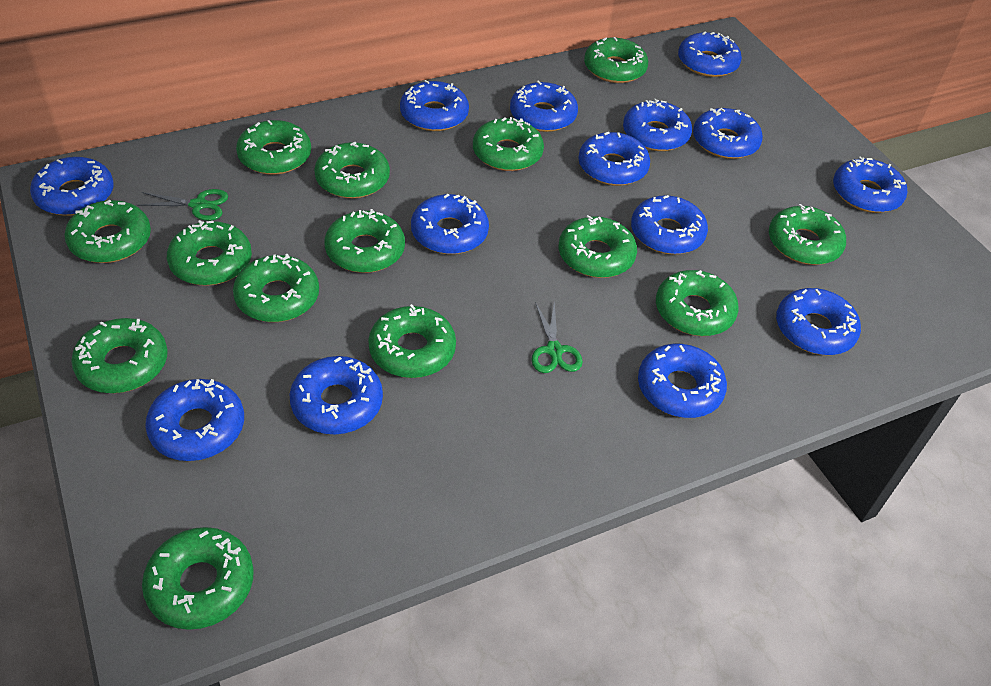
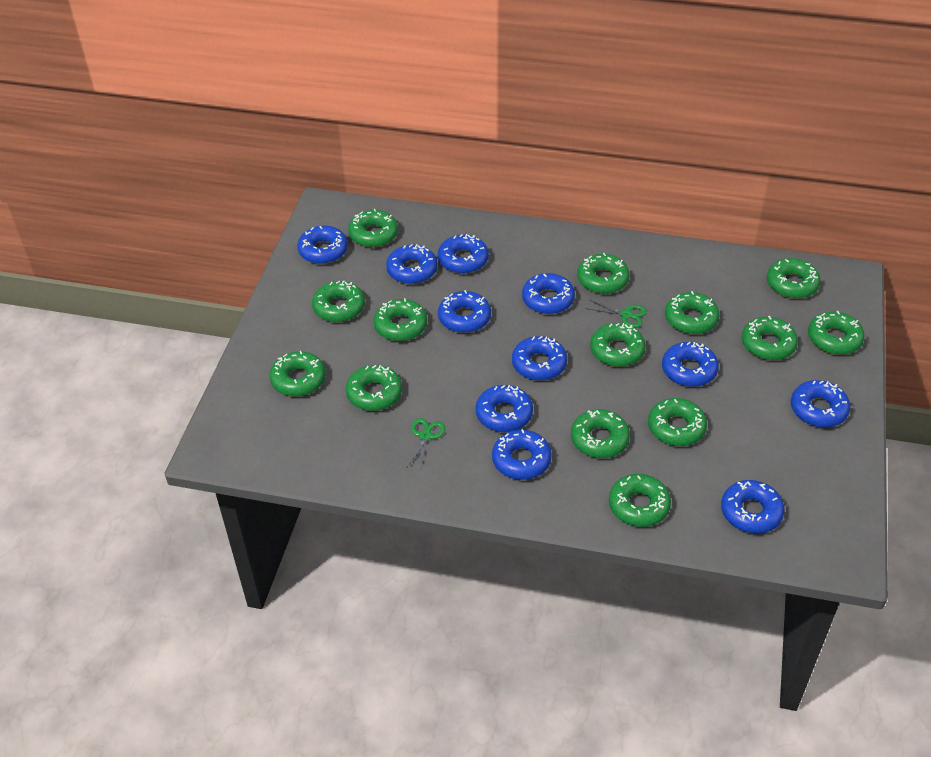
blue donut: 14 -> 11

